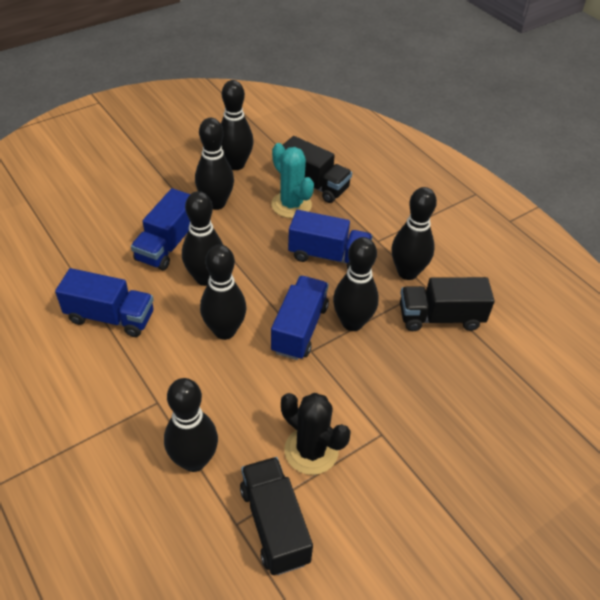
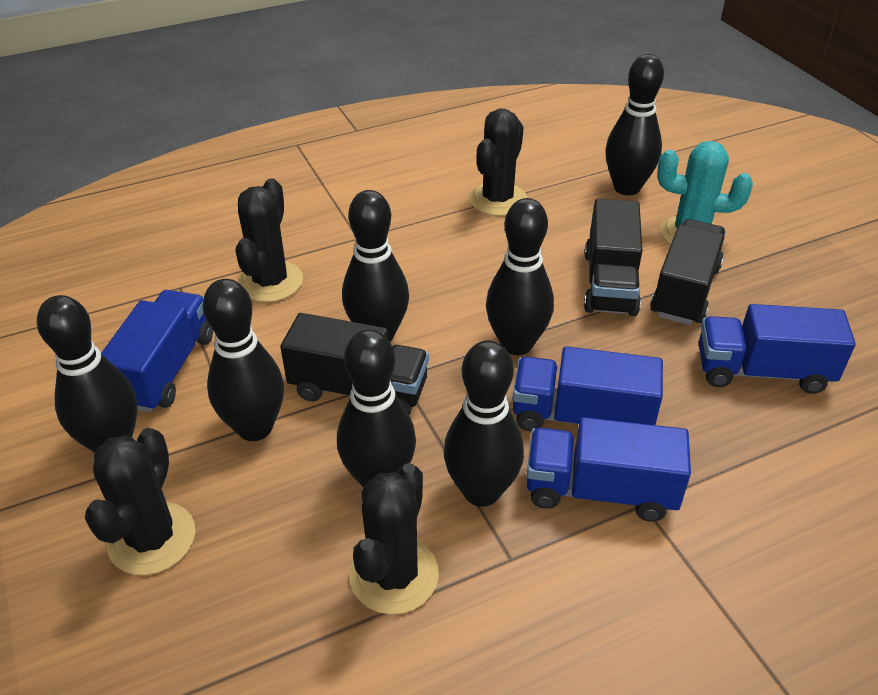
black cactus: 1 -> 4

